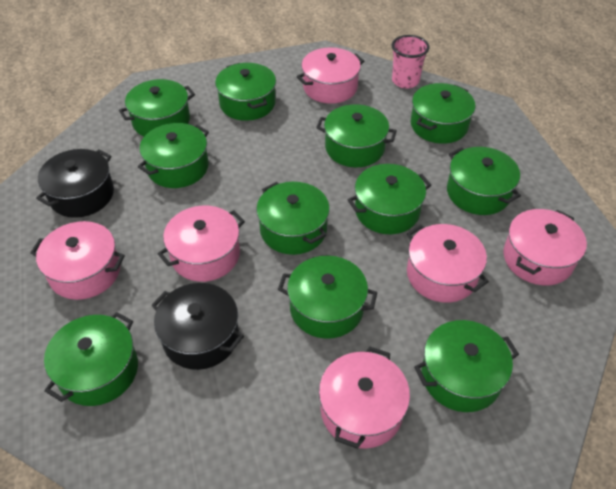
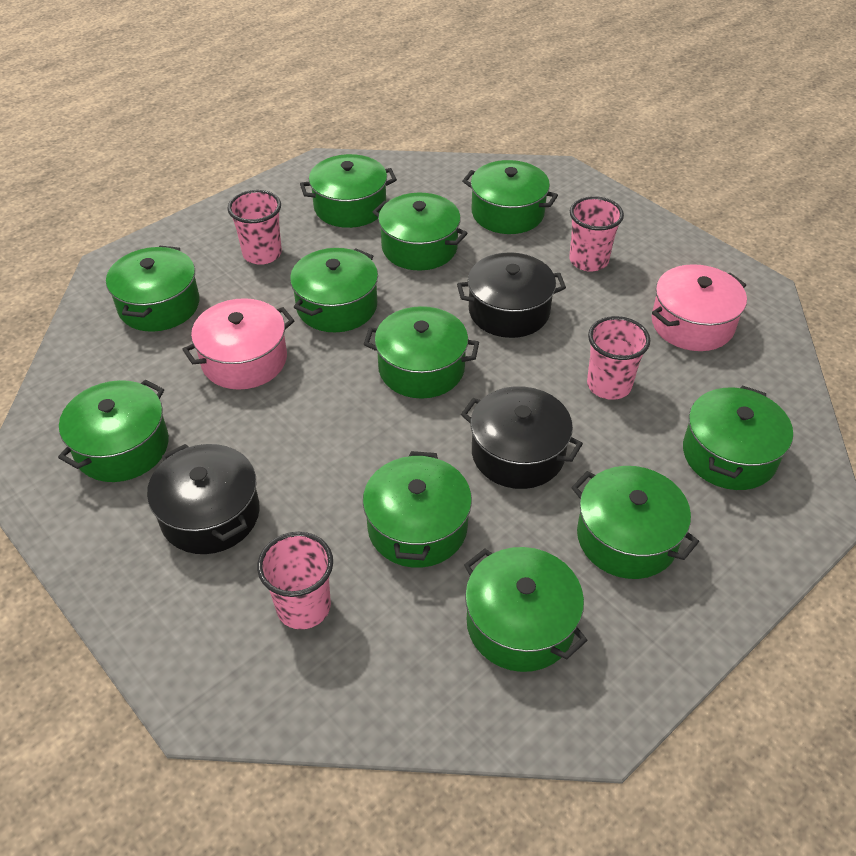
black pot: 2 -> 3
pink cup: 1 -> 4
pink pot: 6 -> 2

